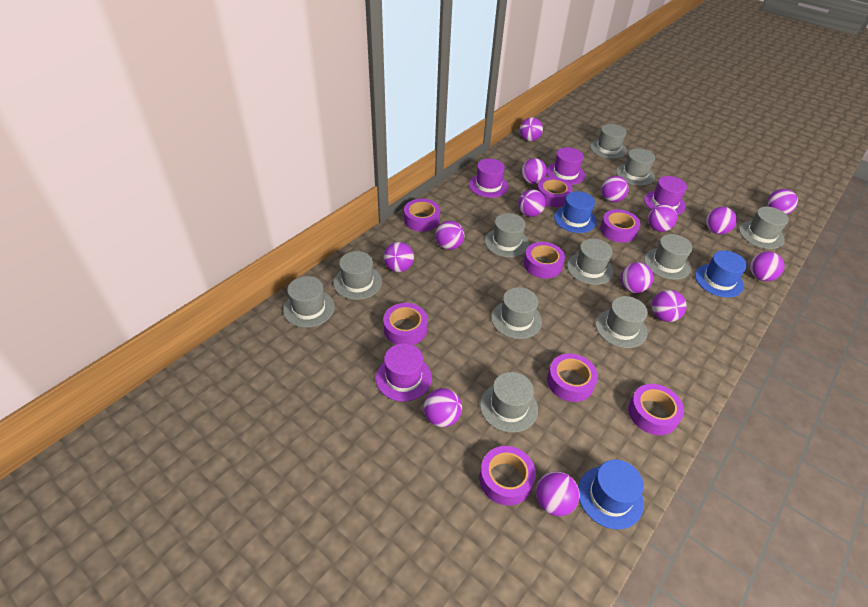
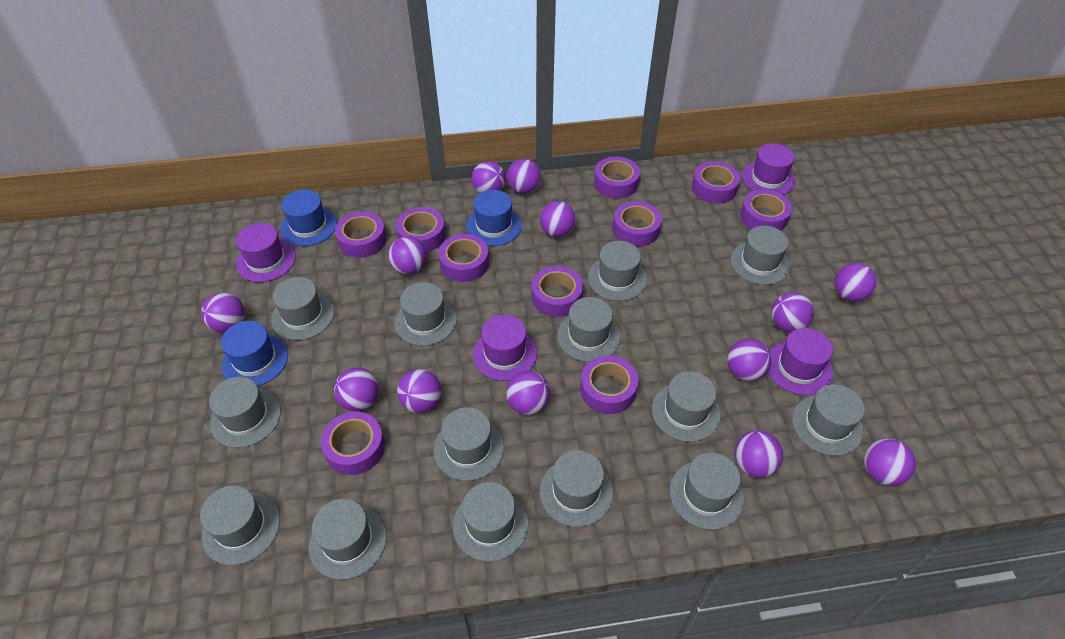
grey hat: 11 -> 14
purple ball: 14 -> 13
purple tape: 8 -> 10

